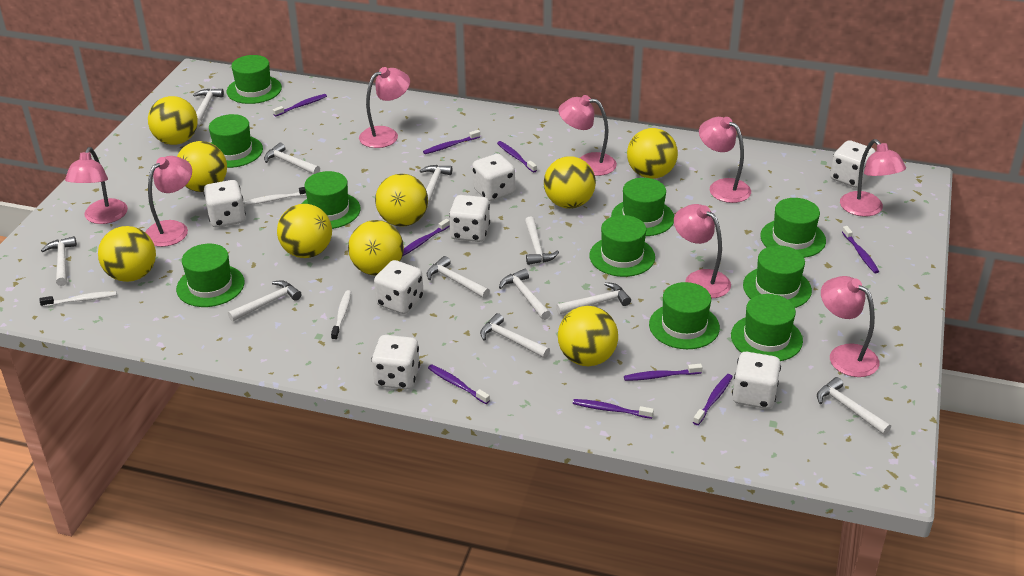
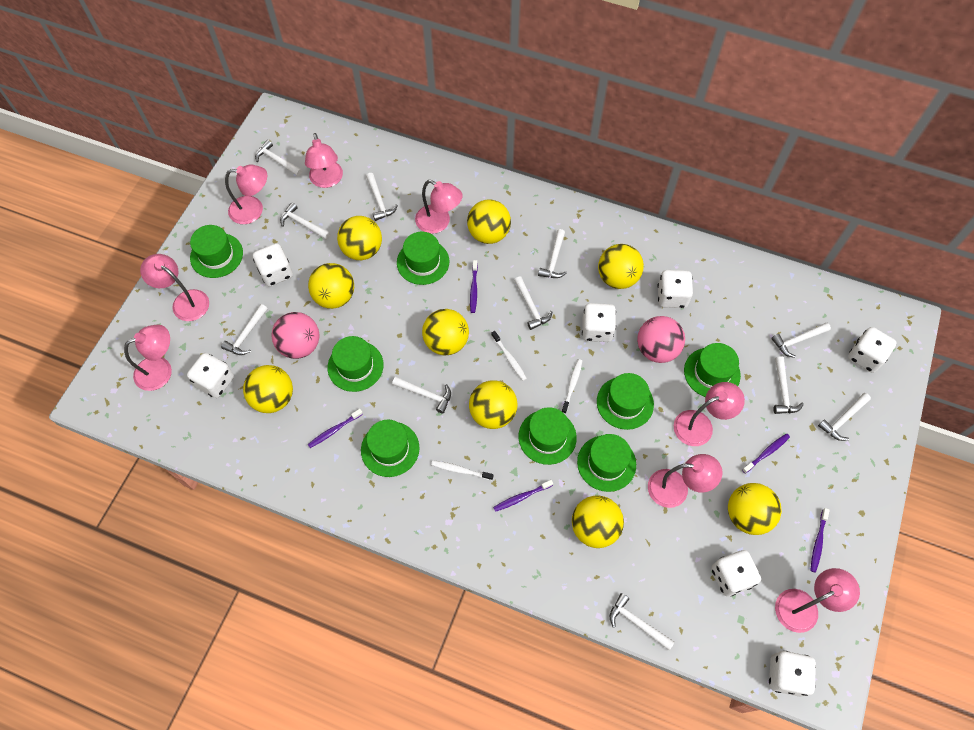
green hat: 10 -> 8
pink ball: 0 -> 2
purple toothbrush: 9 -> 5

